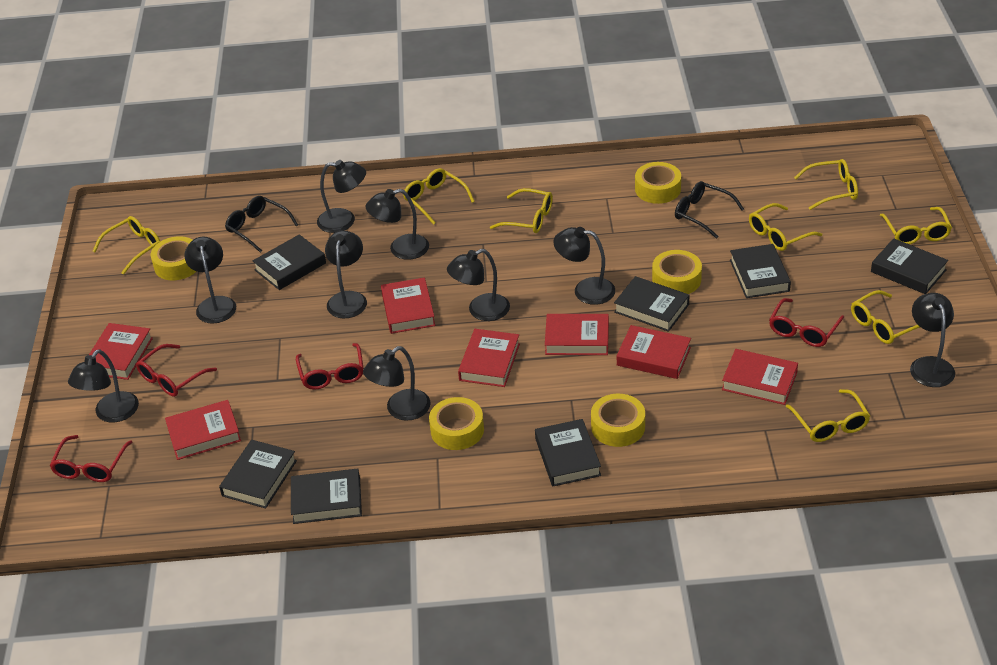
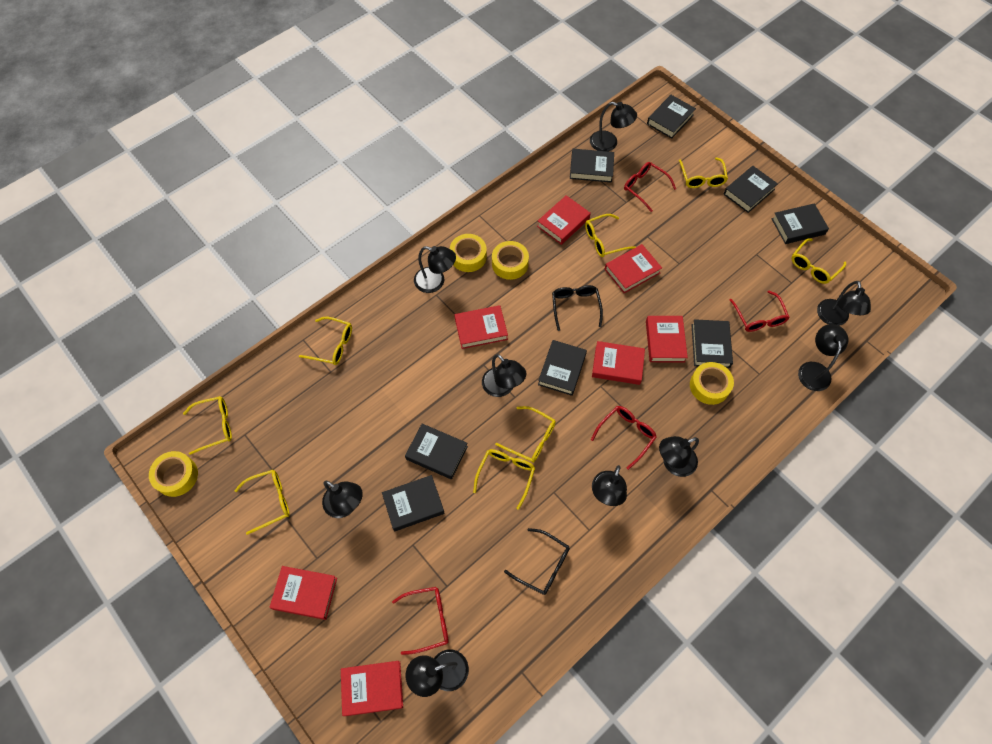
black book: 7 -> 8
yellow tape: 5 -> 4

